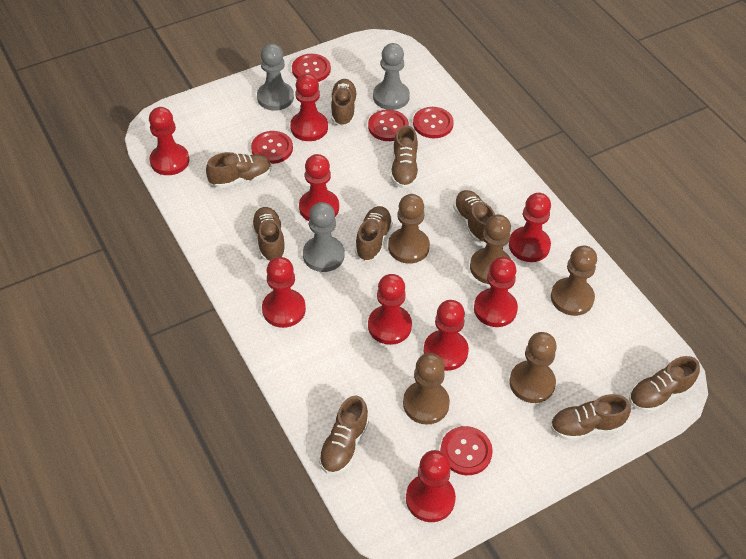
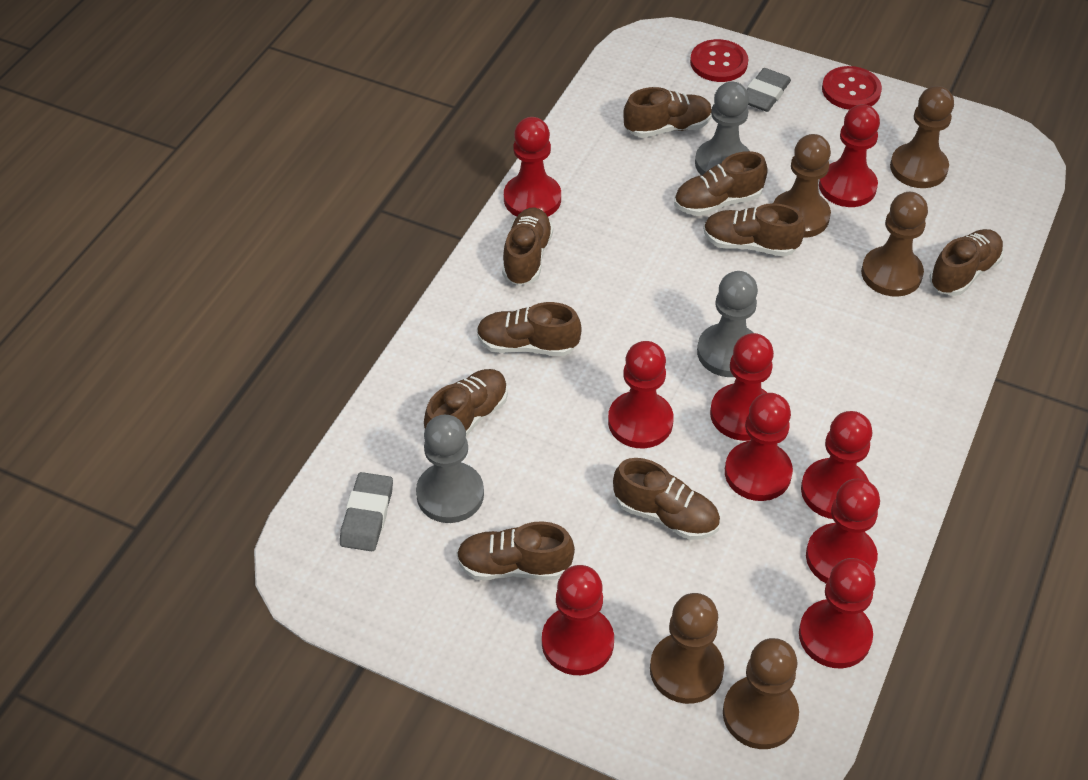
grey eraser: 0 -> 2
red button: 5 -> 2

